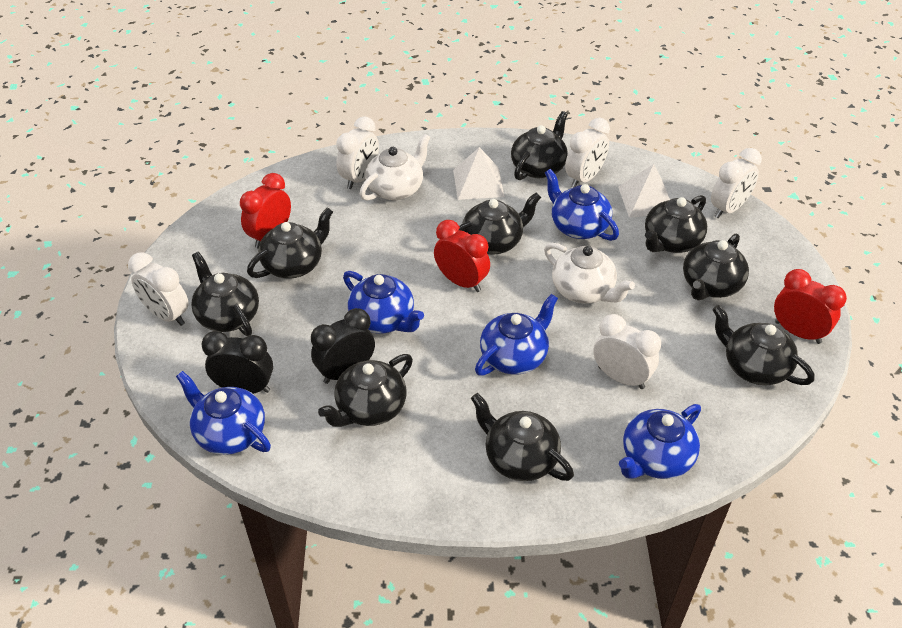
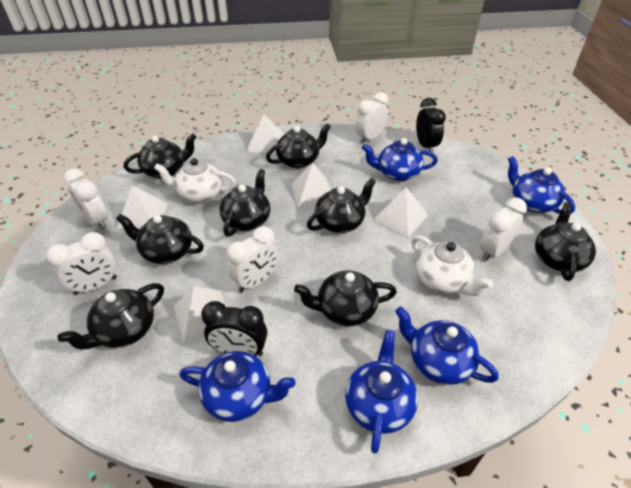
black teapot: 9 -> 8
red clock: 3 -> 0
white pyramid: 2 -> 5

